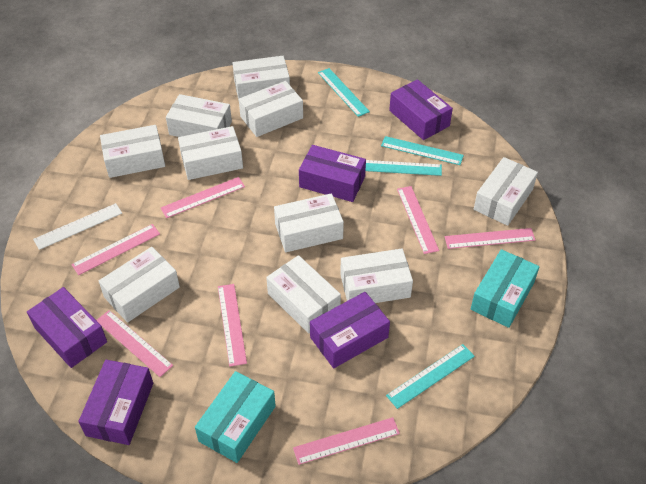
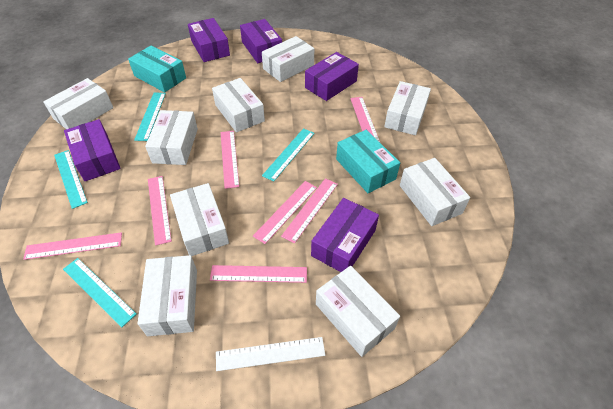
white box: 10 -> 9

